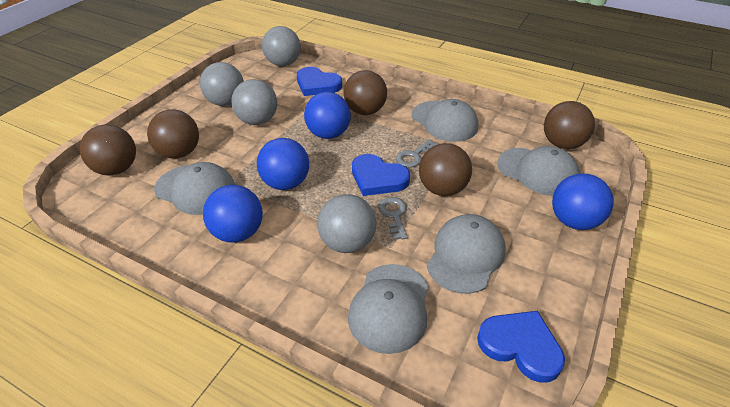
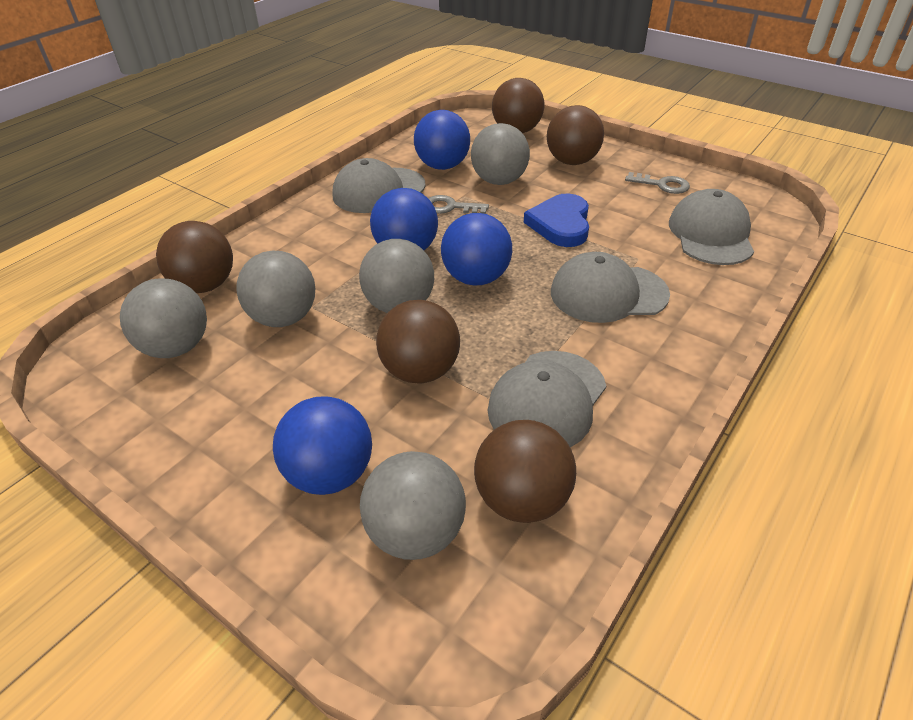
blue heart: 3 -> 1
grey ball: 4 -> 5
grey cap: 5 -> 4

